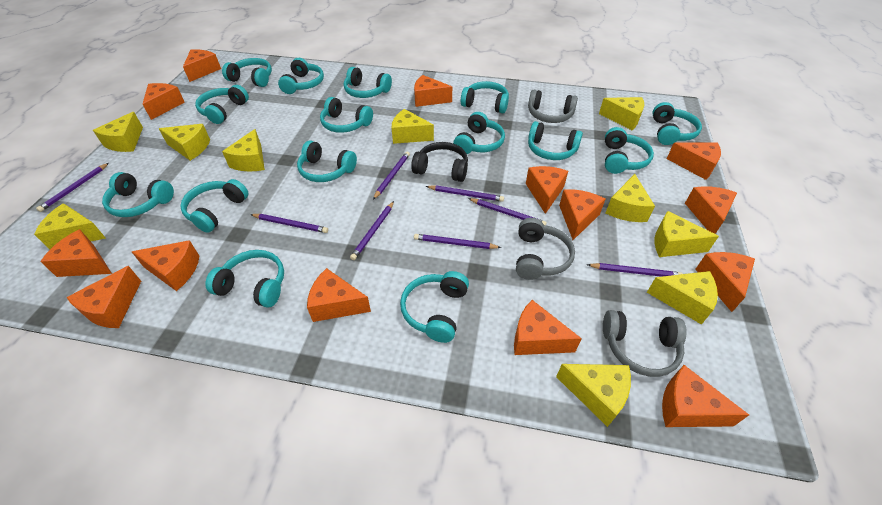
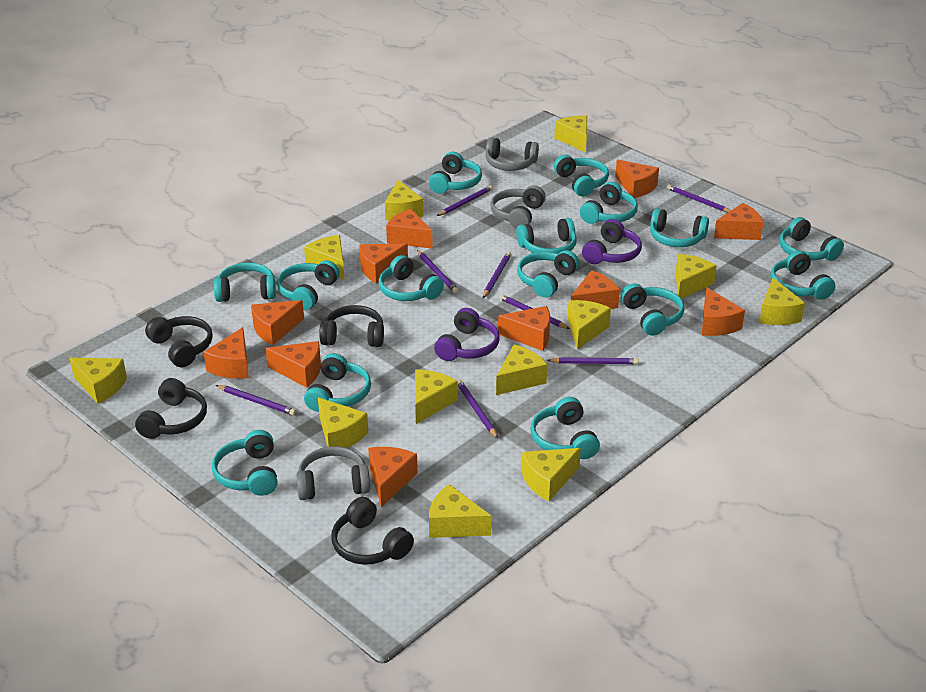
black headphones: 1 -> 4
orange cheese: 14 -> 11
purple headphones: 0 -> 2
yellow cheese: 10 -> 12

